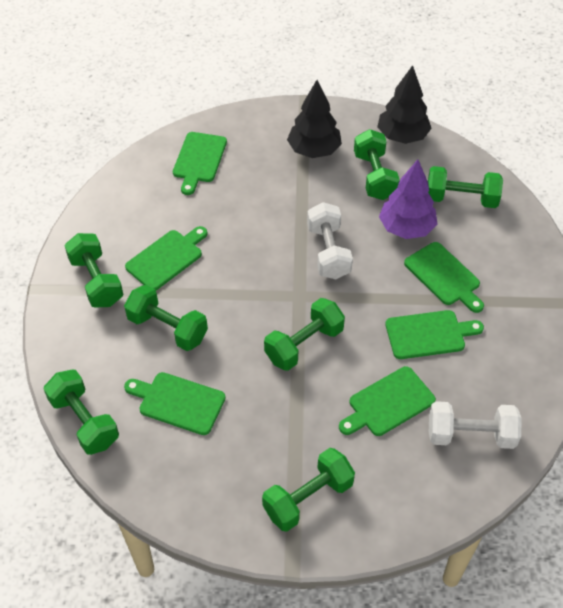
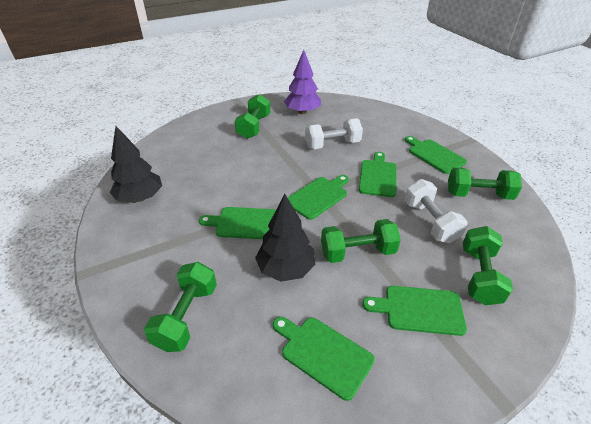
green dumbbell: 7 -> 5

